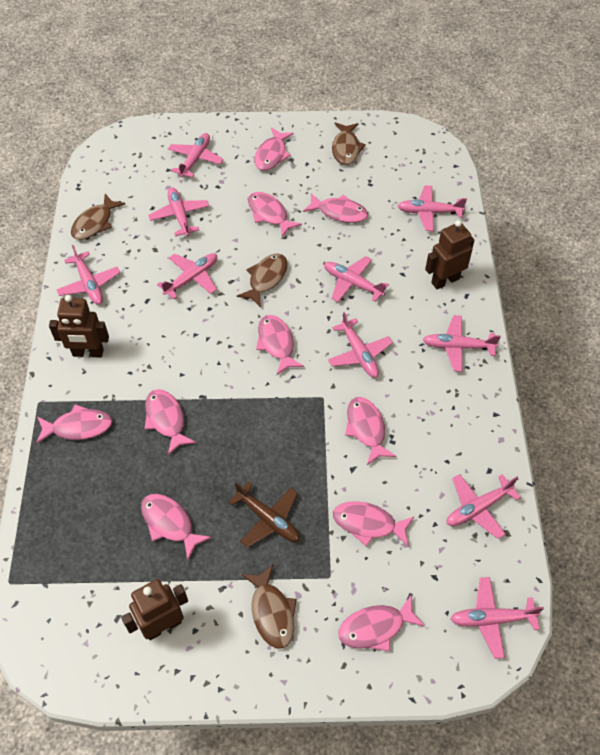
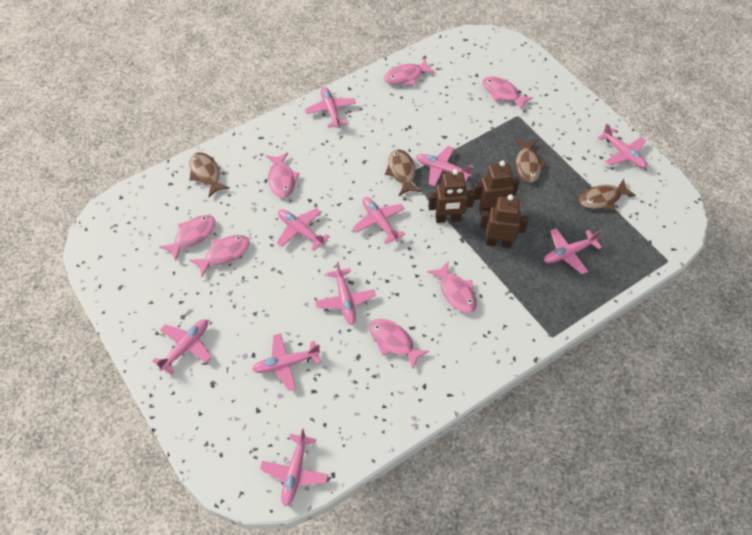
brown plane: 1 -> 0
pink fish: 10 -> 7

